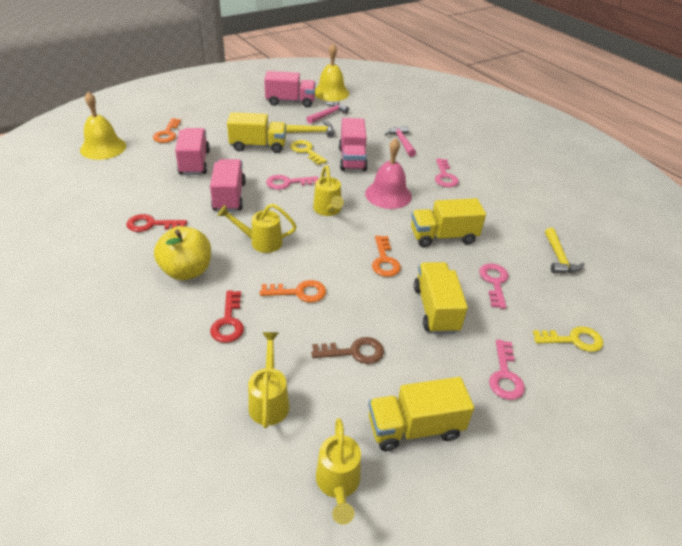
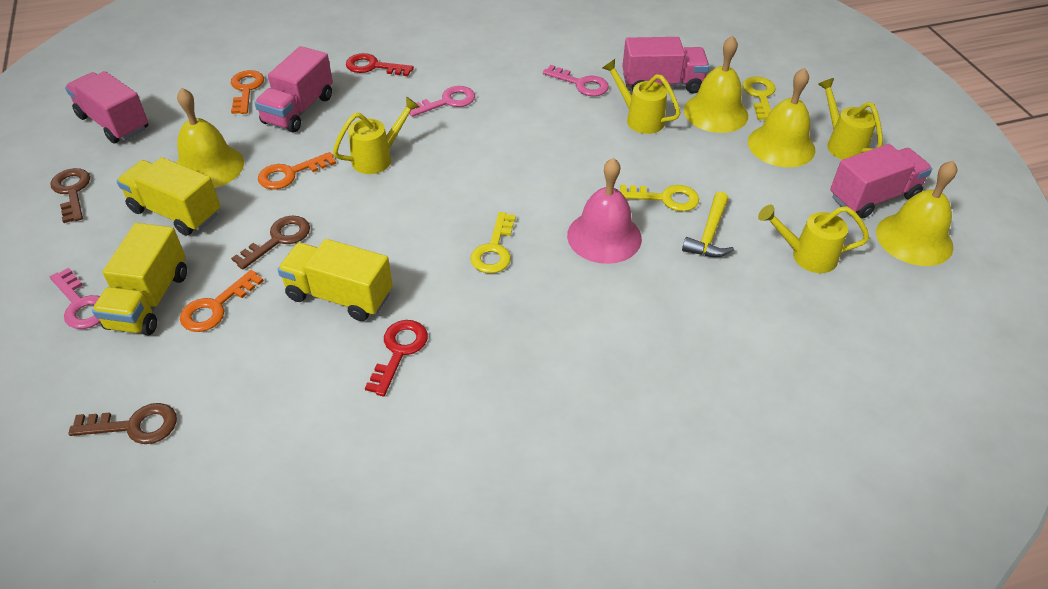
brown key: 1 -> 3
pink hammer: 2 -> 0
pink key: 4 -> 3
yellow apple: 1 -> 0
yellow bell: 2 -> 4
yellow hammer: 2 -> 1
yellow key: 2 -> 3
yellow truck: 4 -> 3

